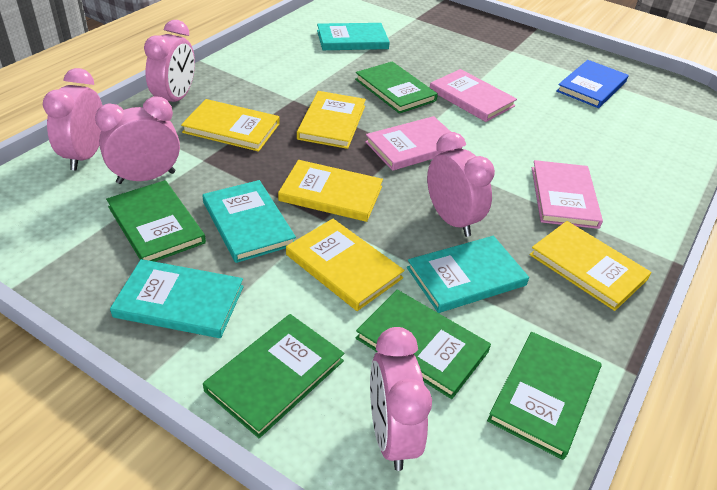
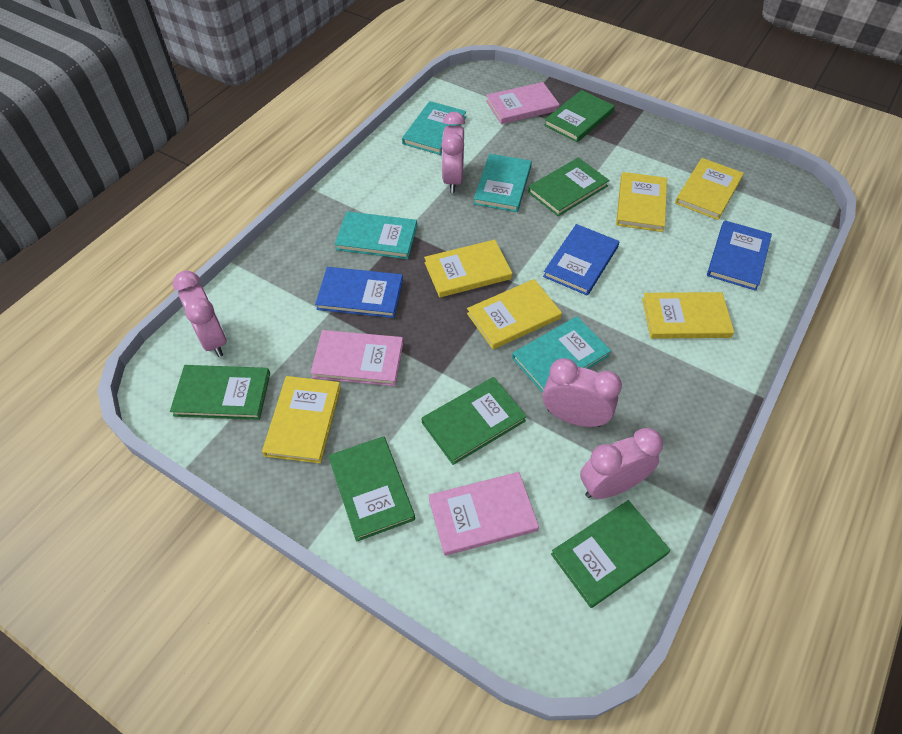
blue book: 1 -> 3
green book: 5 -> 6
pink clock: 5 -> 4
yellow book: 5 -> 6

